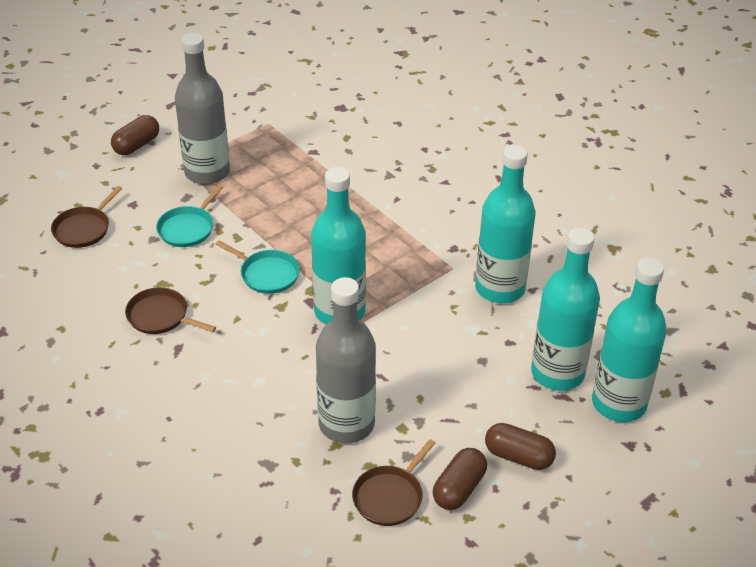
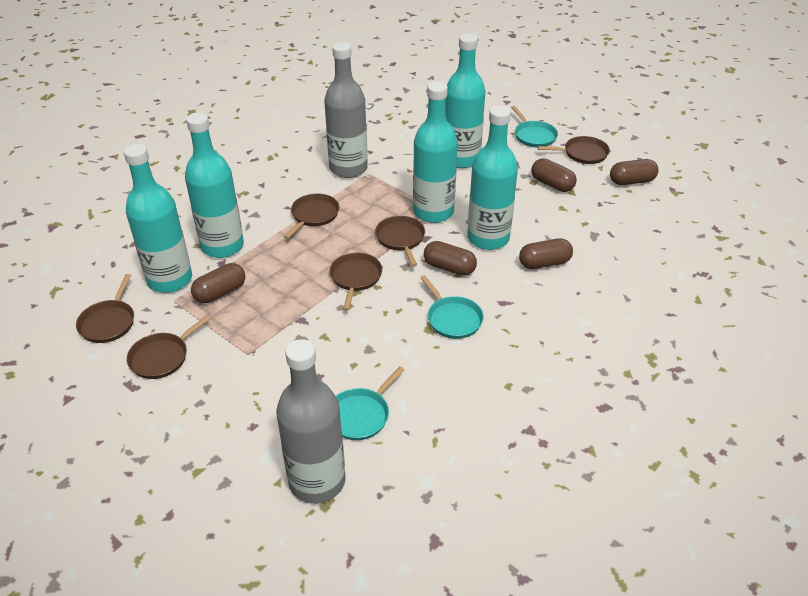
brown capsule: 3 -> 5
brown pan: 3 -> 6
turquoise bottle: 4 -> 5
turquoise pan: 2 -> 3

